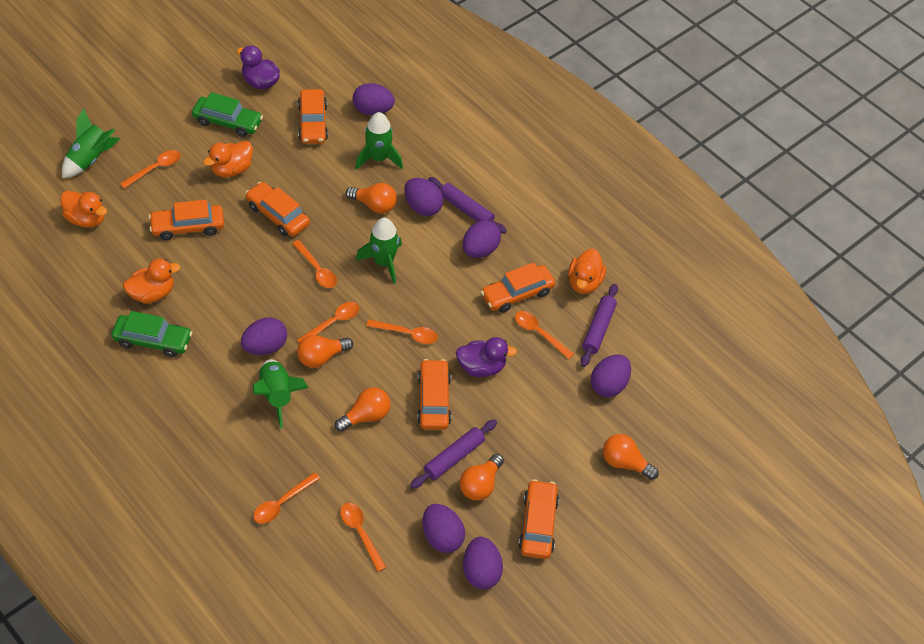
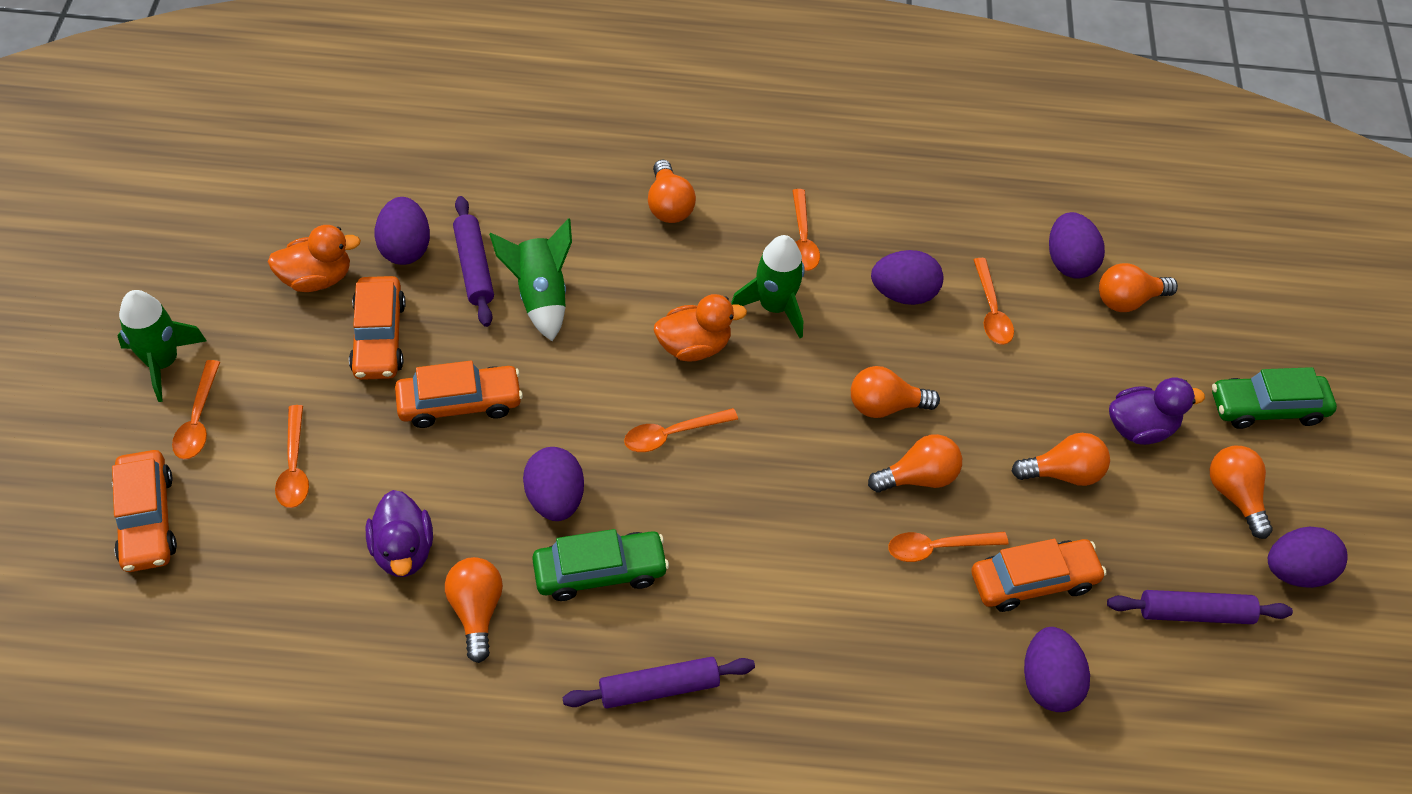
green rocket: 4 -> 3
orange car: 6 -> 4
orange duck: 4 -> 2
orange light bulb: 5 -> 7
orange spoon: 7 -> 6
purple egg: 7 -> 6

